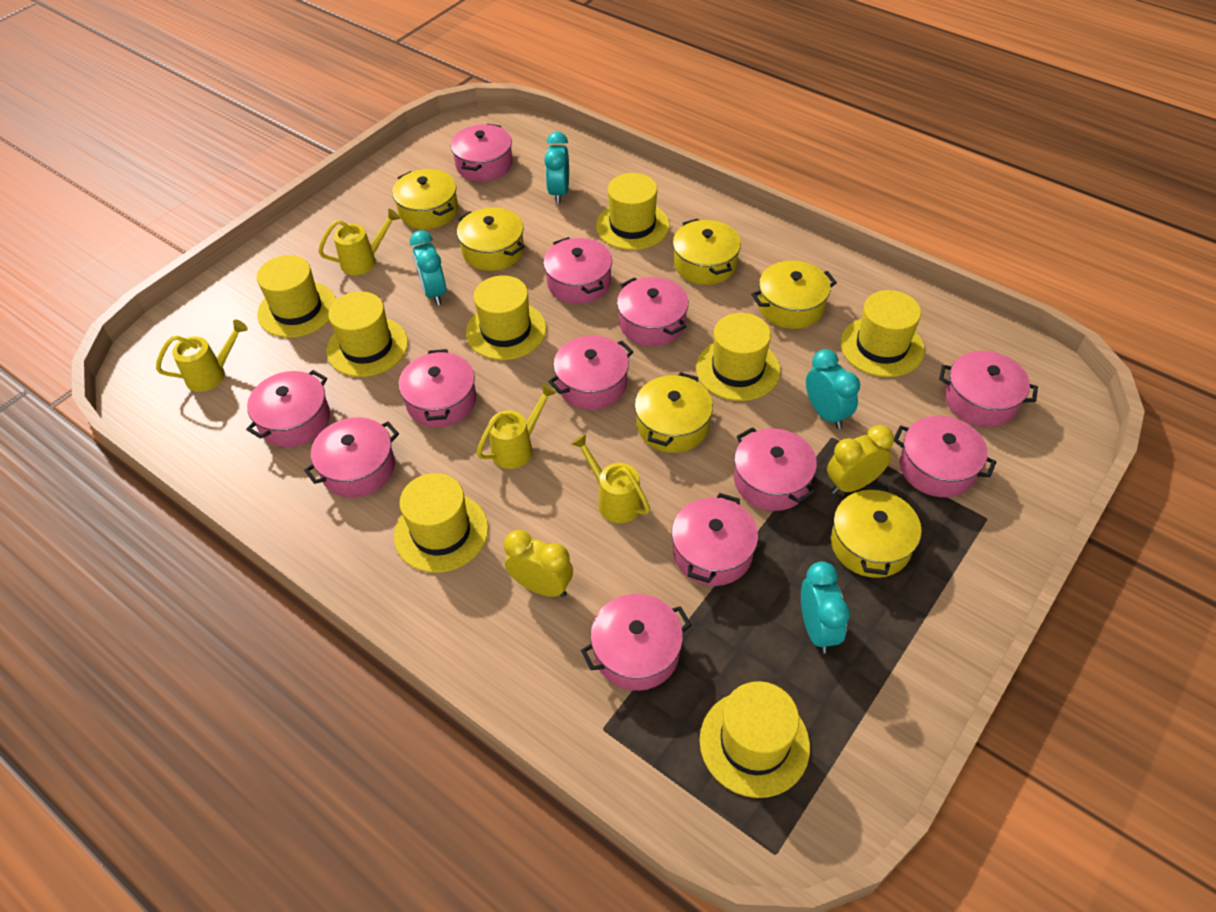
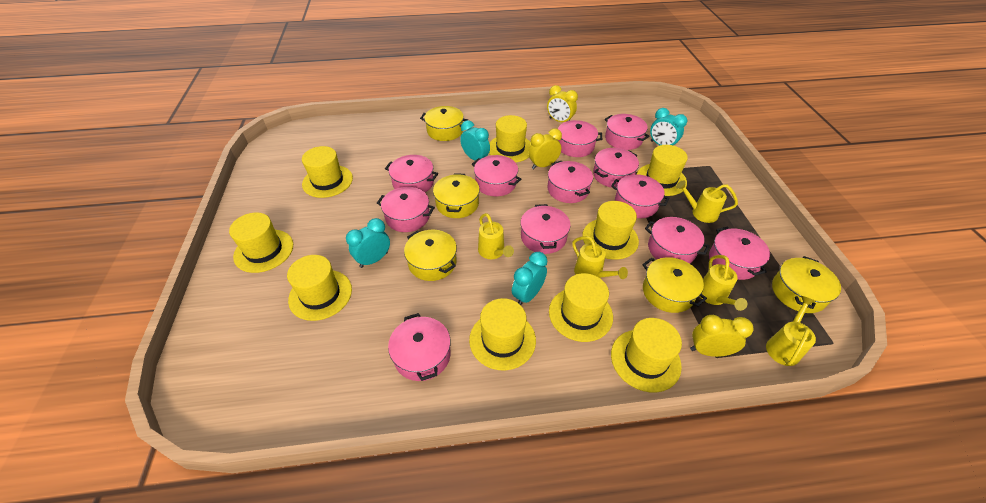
yellow clock: 2 -> 3
yellow hat: 8 -> 9
yellow pot: 6 -> 5
yellow watering can: 4 -> 5

